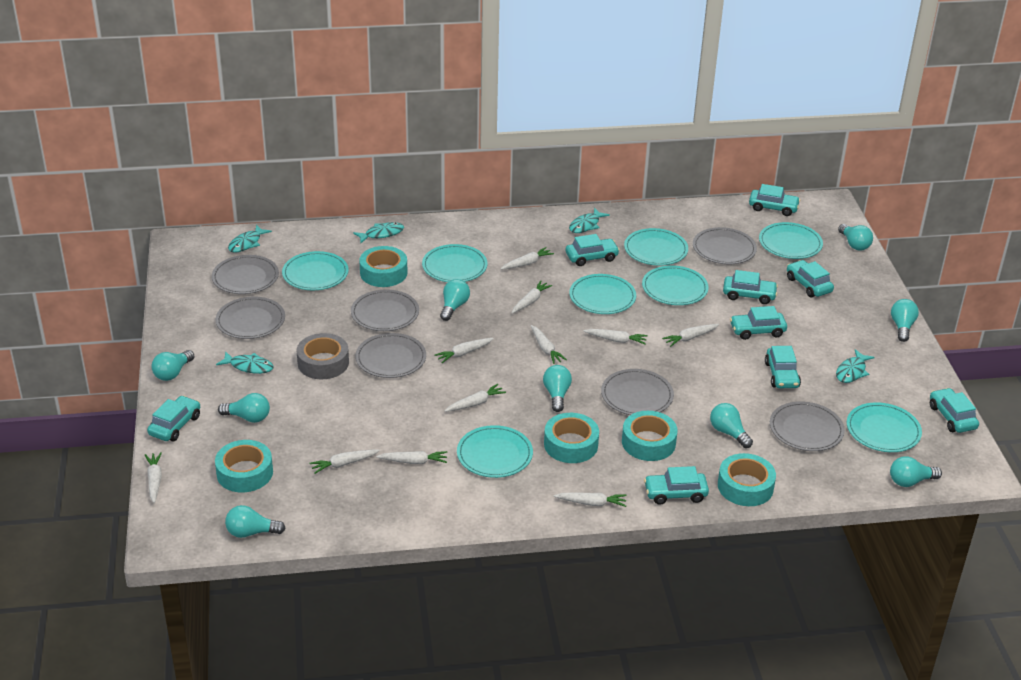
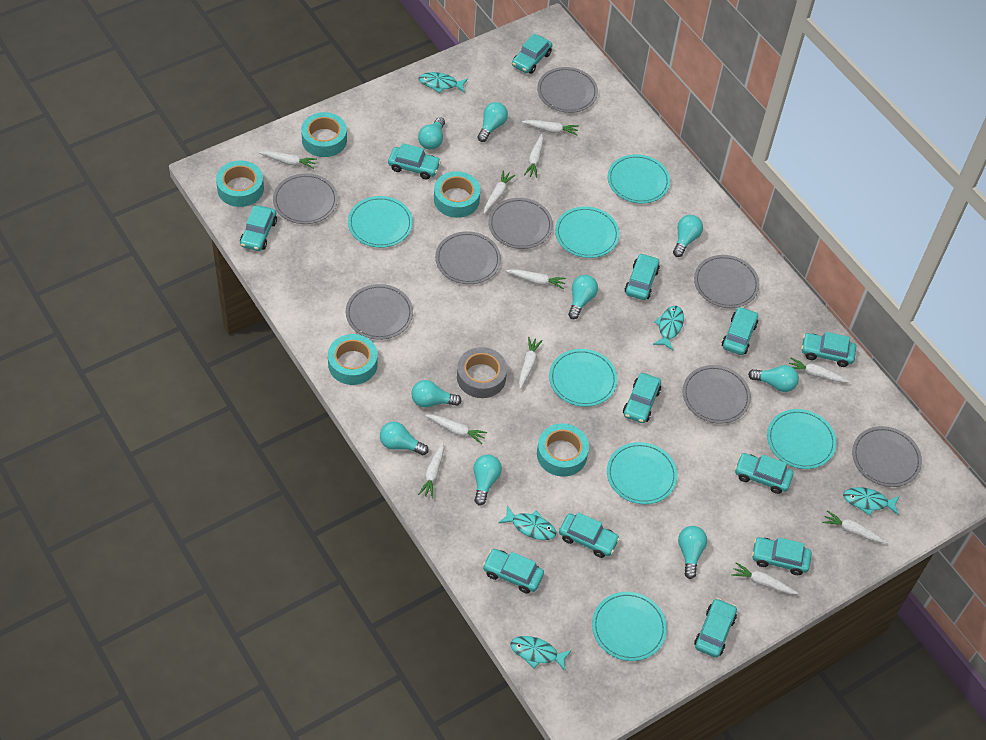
grey plate: 7 -> 8
turquoise car: 9 -> 12
turquoise plate: 8 -> 7

